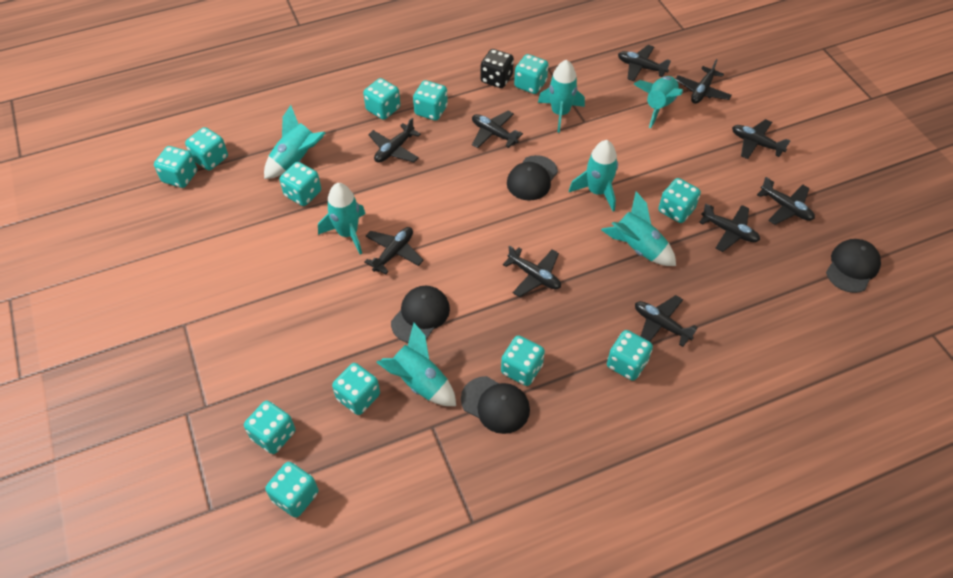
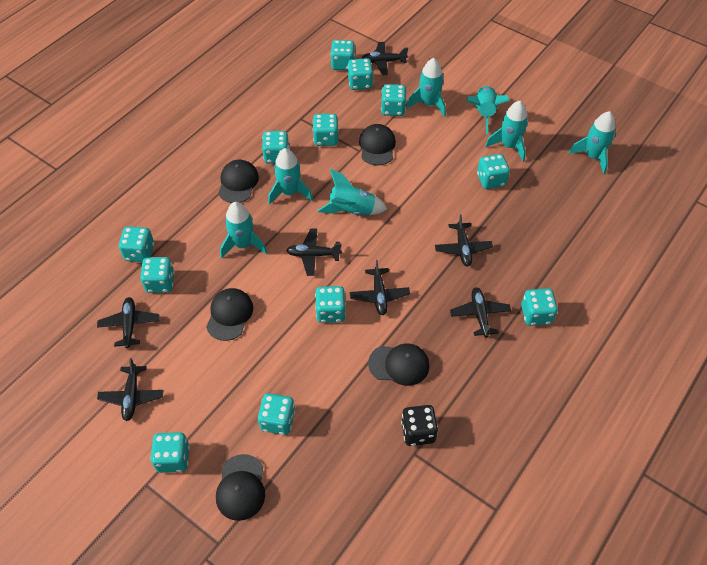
black cap: 4 -> 5
black plane: 10 -> 7

